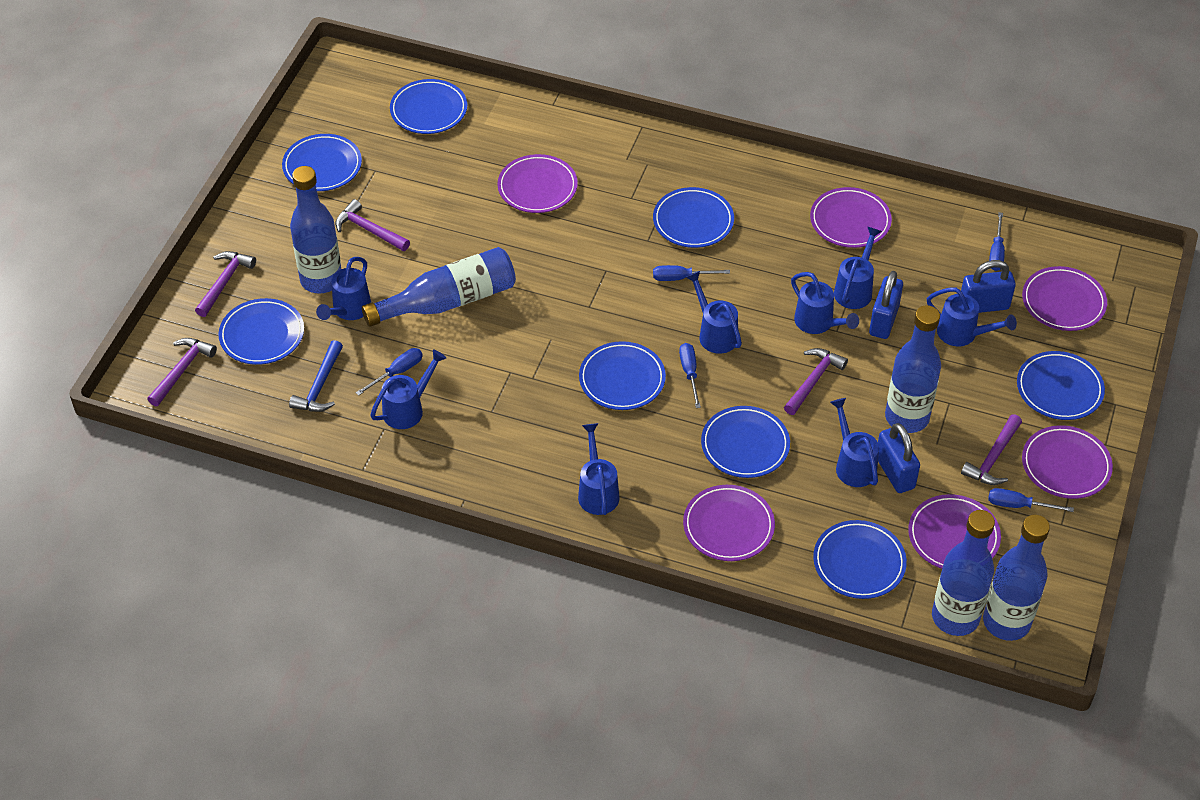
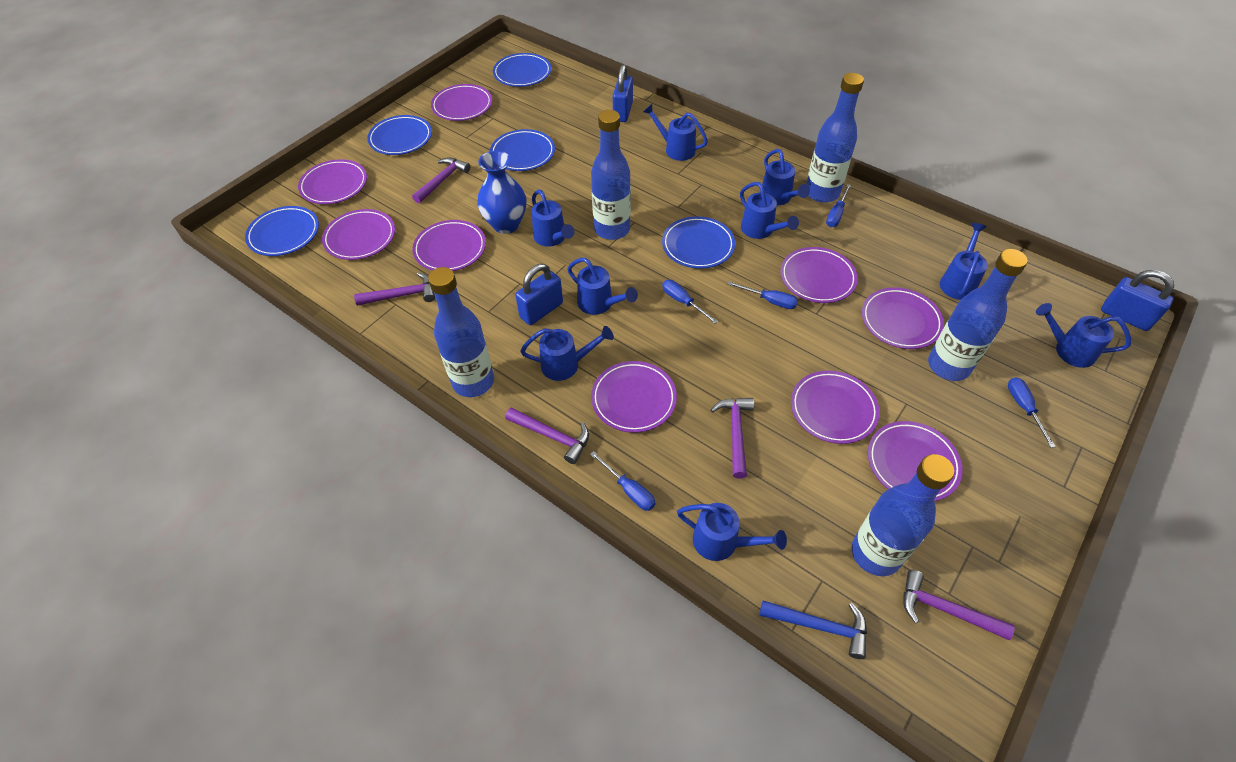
blue plate: 8 -> 5
blue vase: 0 -> 1
blue watering can: 8 -> 9
purple plate: 6 -> 9

